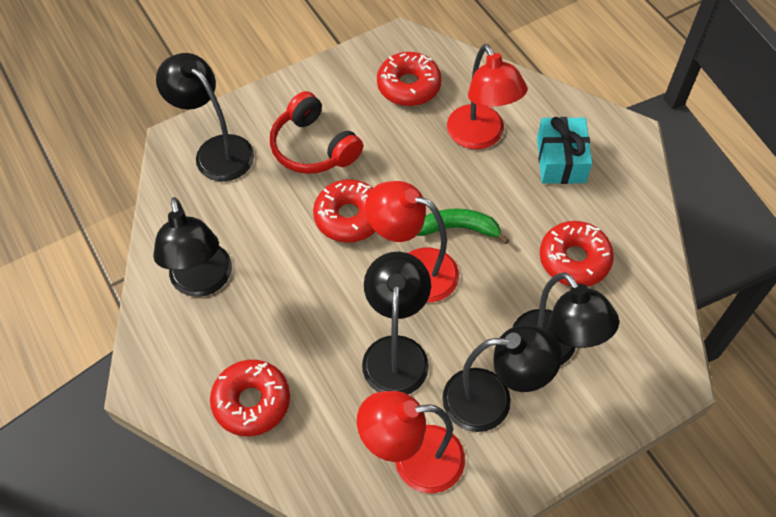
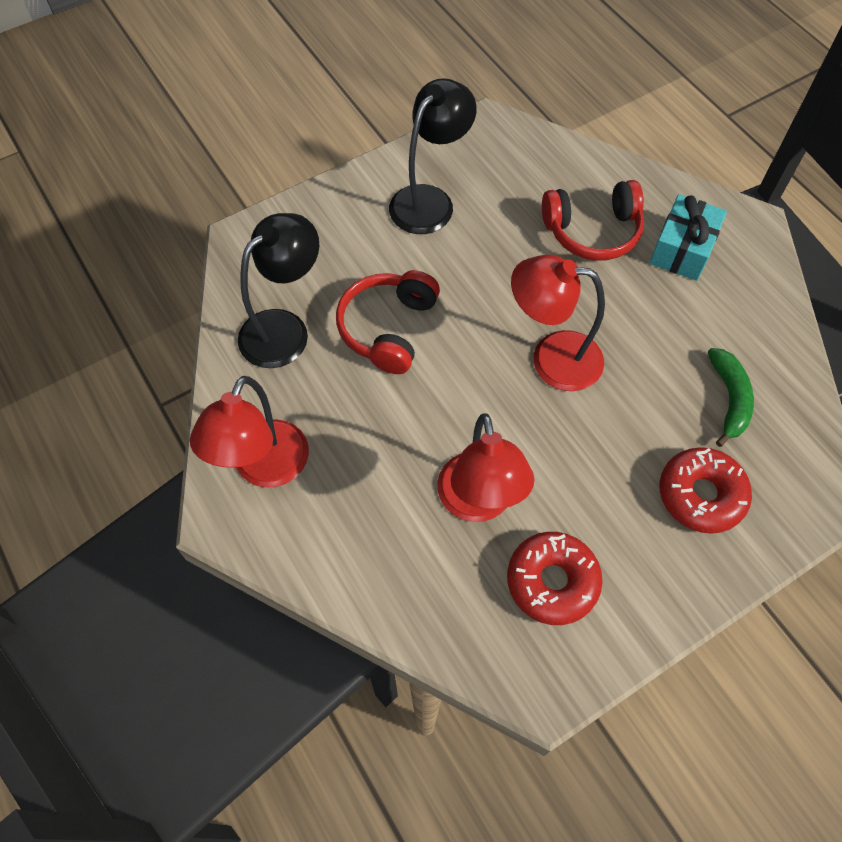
black lamp: 5 -> 2
red donut: 4 -> 2
red headphones: 1 -> 2

